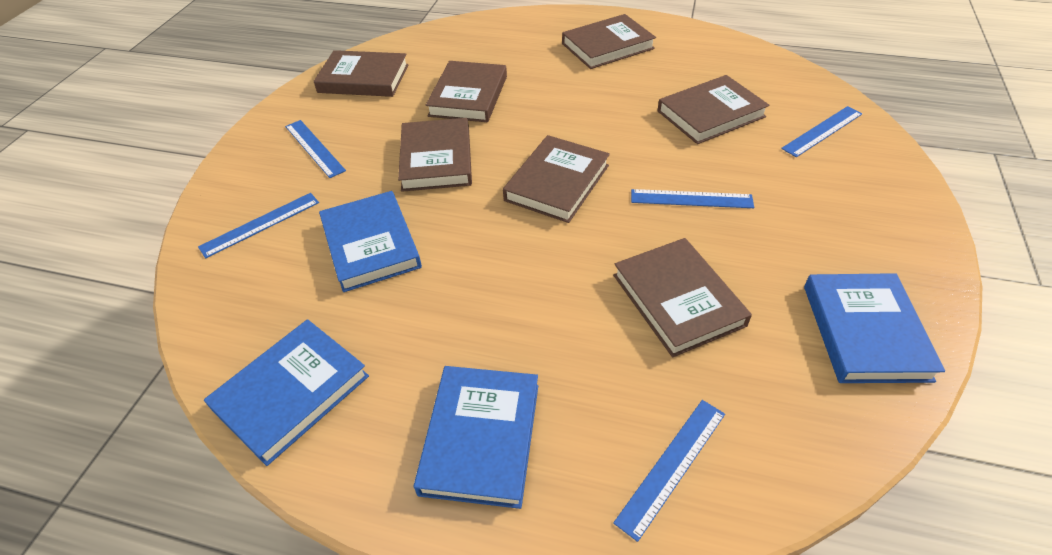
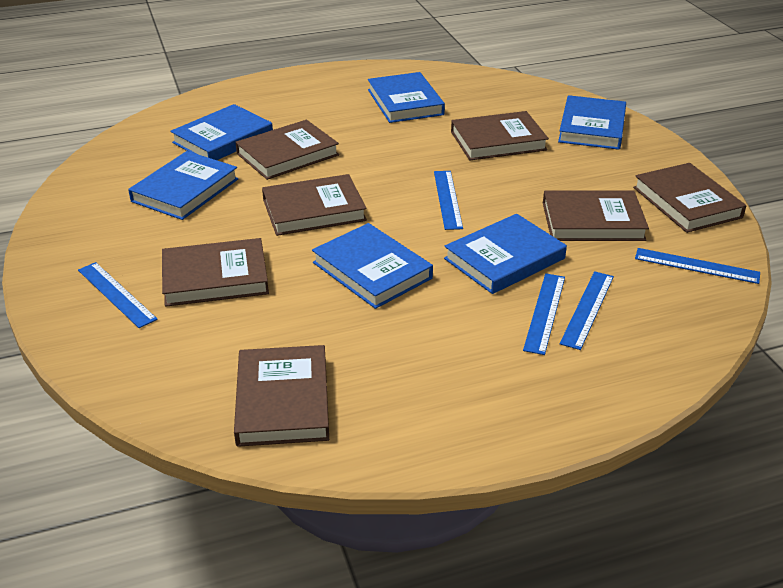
blue book: 4 -> 6

